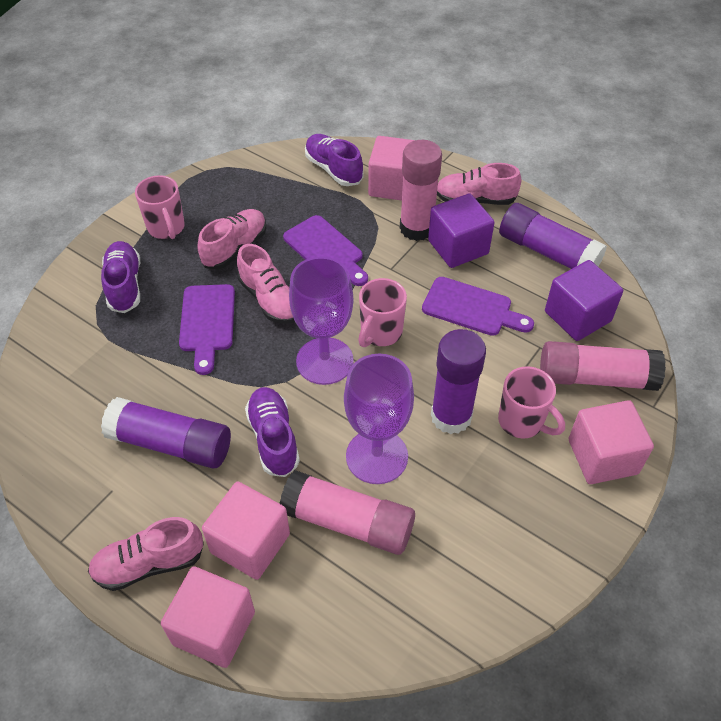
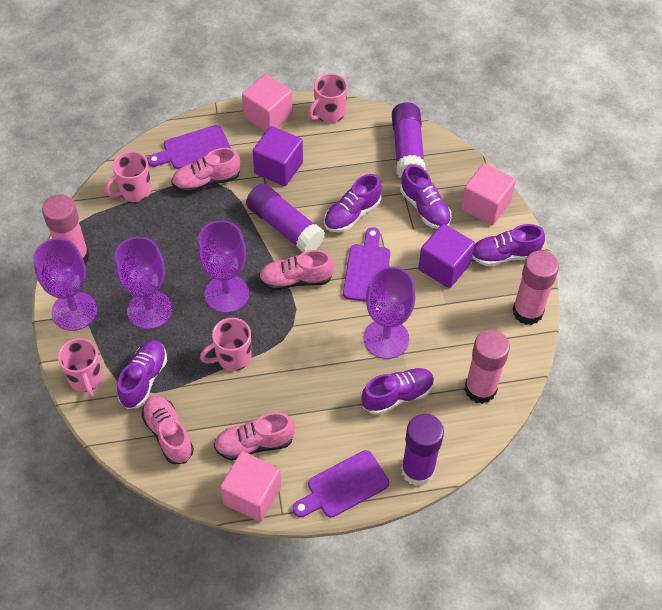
pink cube: 4 -> 3
pink mug: 3 -> 4
purple goblet: 2 -> 4
purple shoe: 3 -> 5

